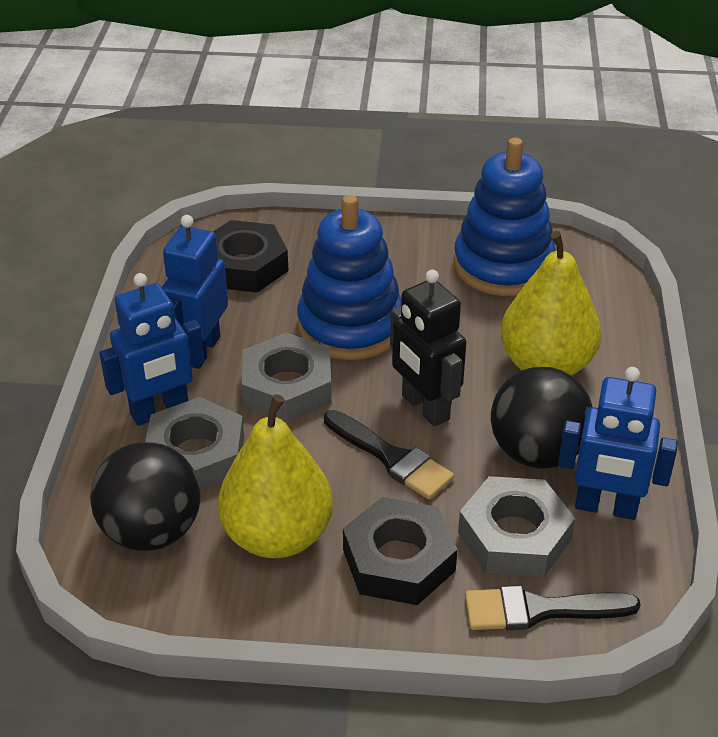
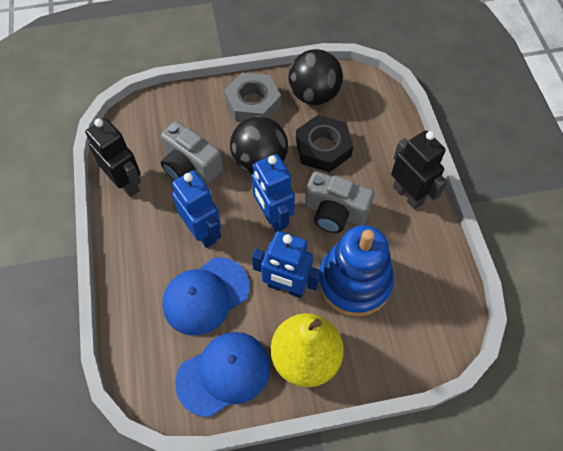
black brush: 2 -> 0
black nut: 2 -> 1
black robot: 1 -> 2
blue cap: 0 -> 2
blue stacking toy: 2 -> 1
grey camera: 0 -> 2
grey nut: 3 -> 1
yellow pear: 2 -> 1

